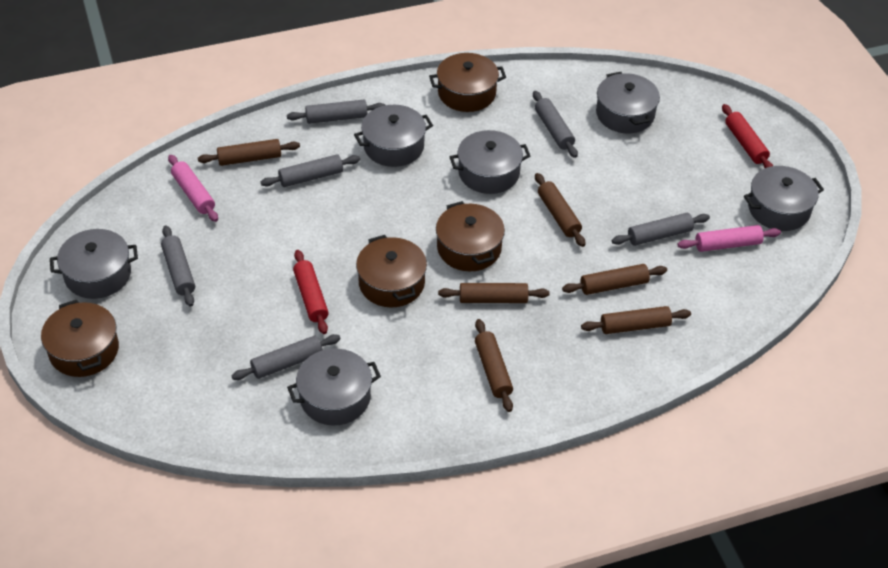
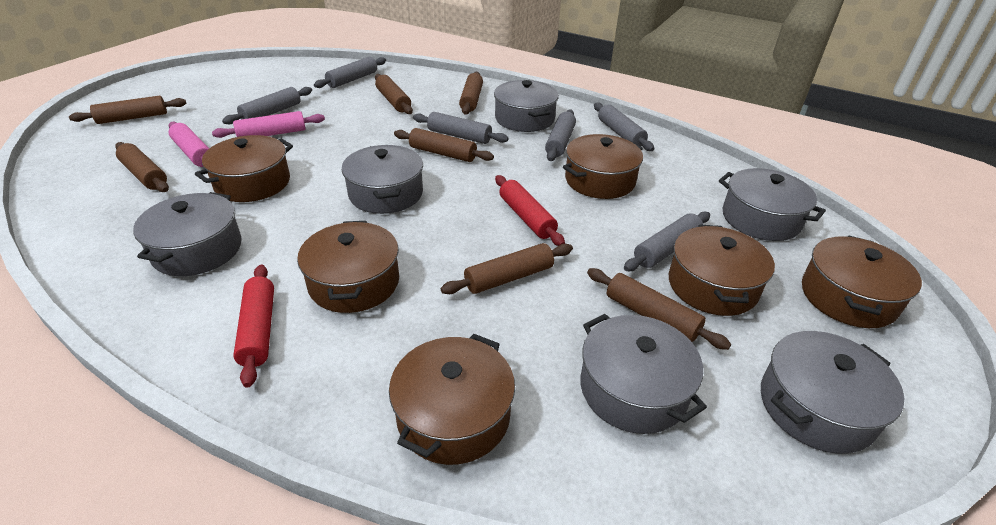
brown pot: 4 -> 6
brown rolling pin: 6 -> 7

